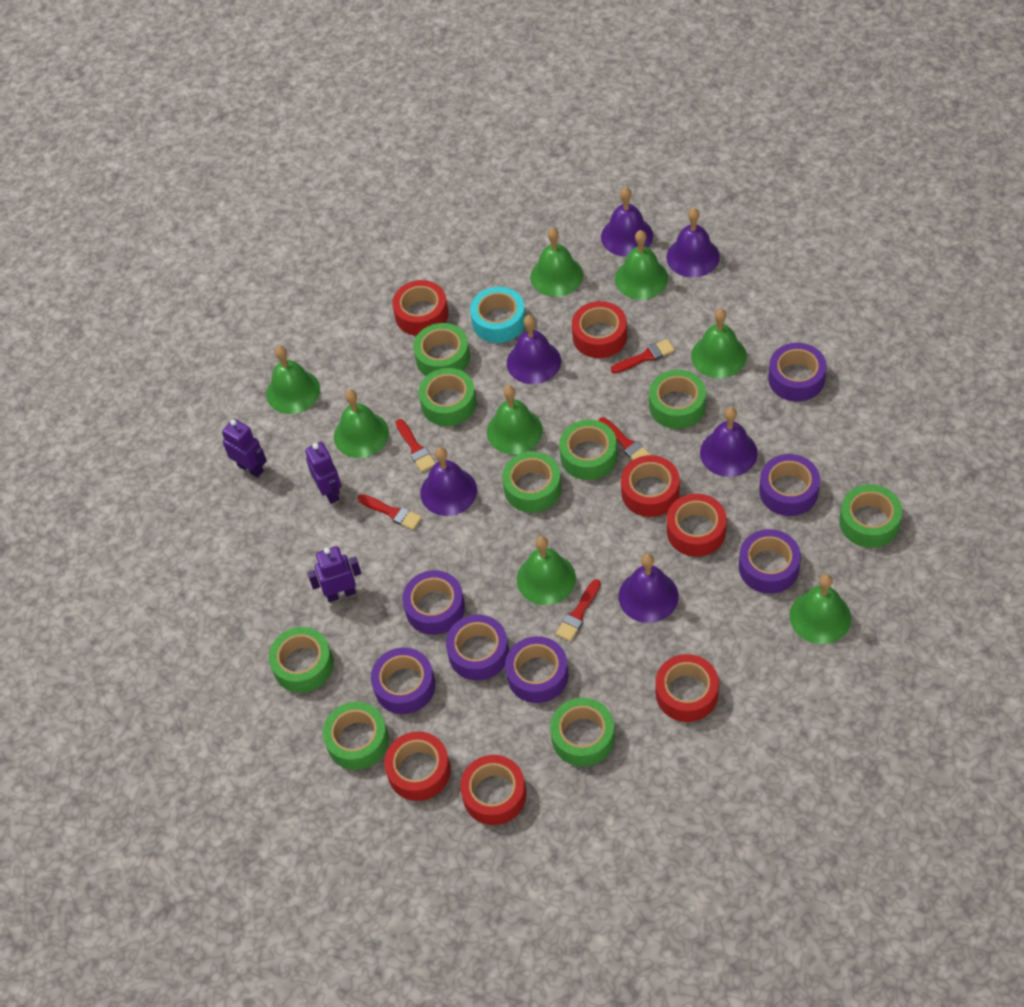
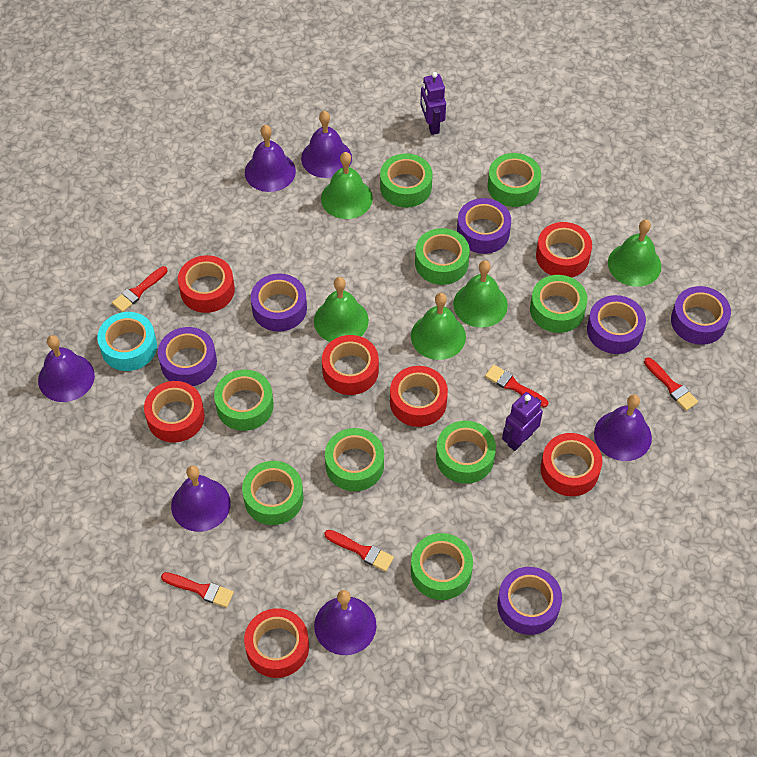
green bell: 8 -> 5
purple robot: 3 -> 2
purple tape: 7 -> 6

